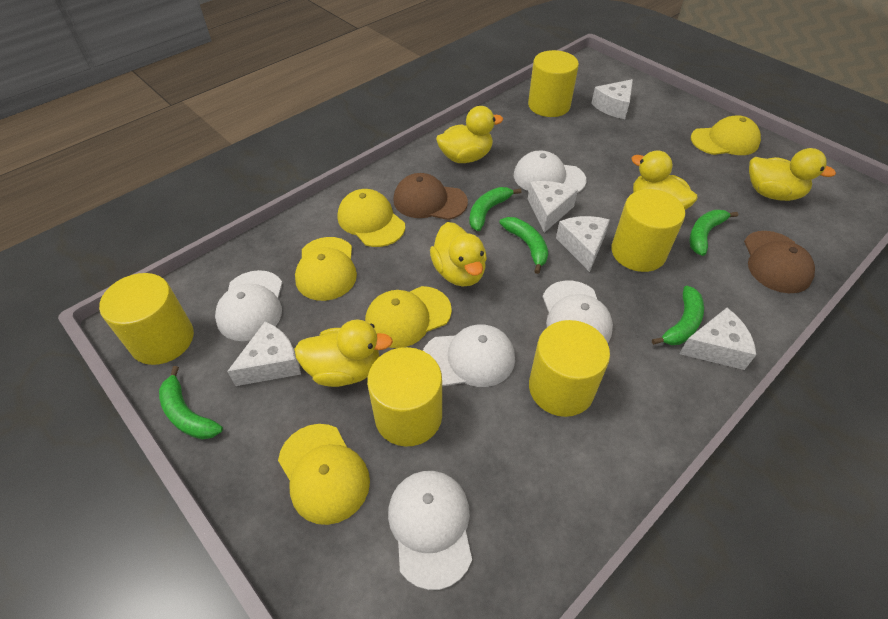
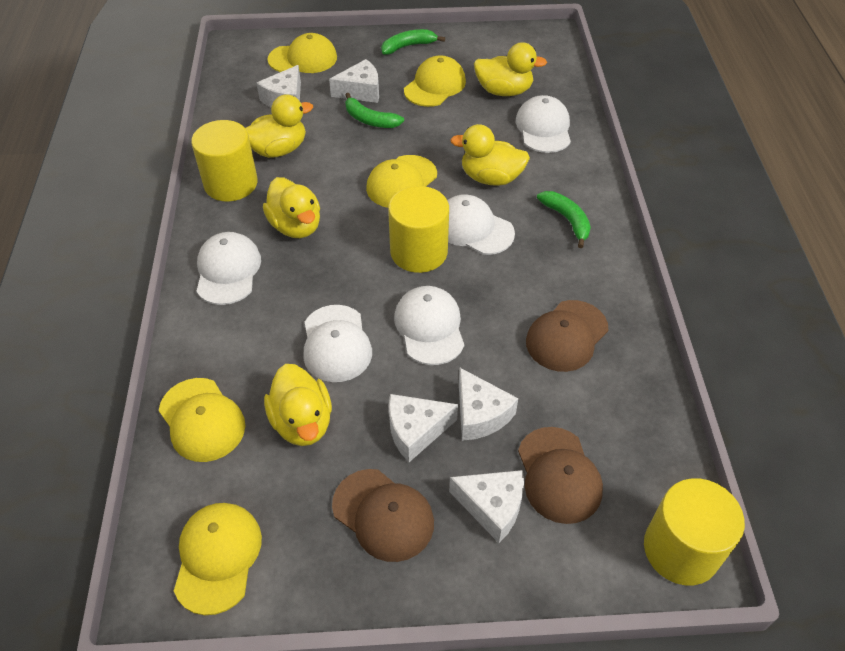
brown cap: 2 -> 3
green banana: 5 -> 3
yellow cylinder: 5 -> 3

